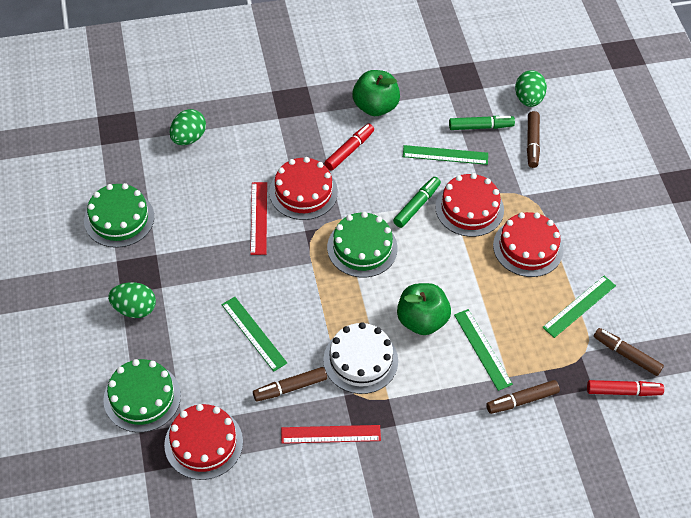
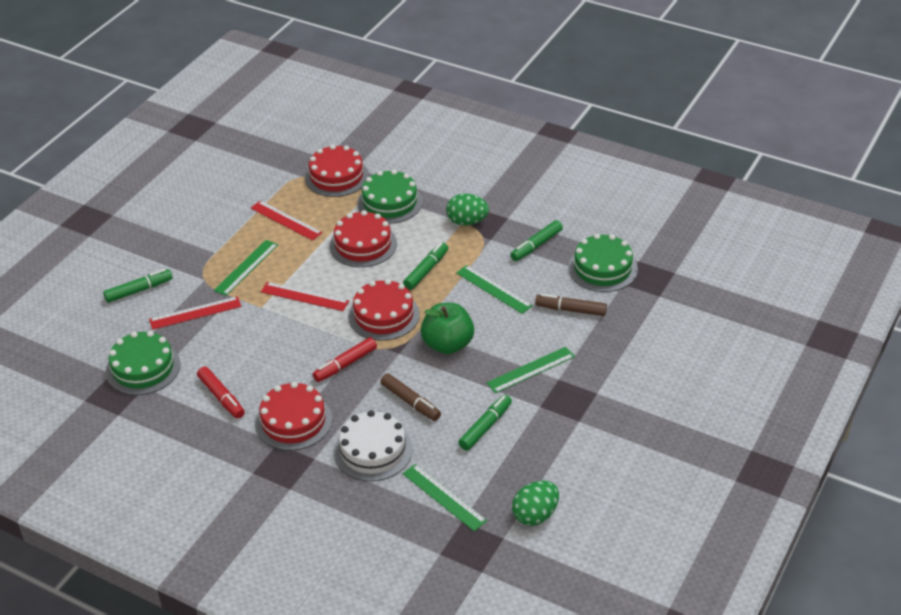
brown marker: 4 -> 2
green apple: 2 -> 1
green egg: 3 -> 2
green marker: 2 -> 4
red ruler: 2 -> 3

